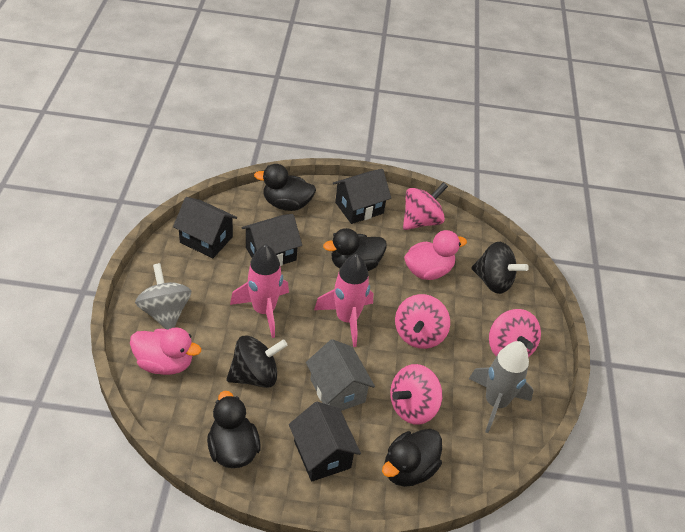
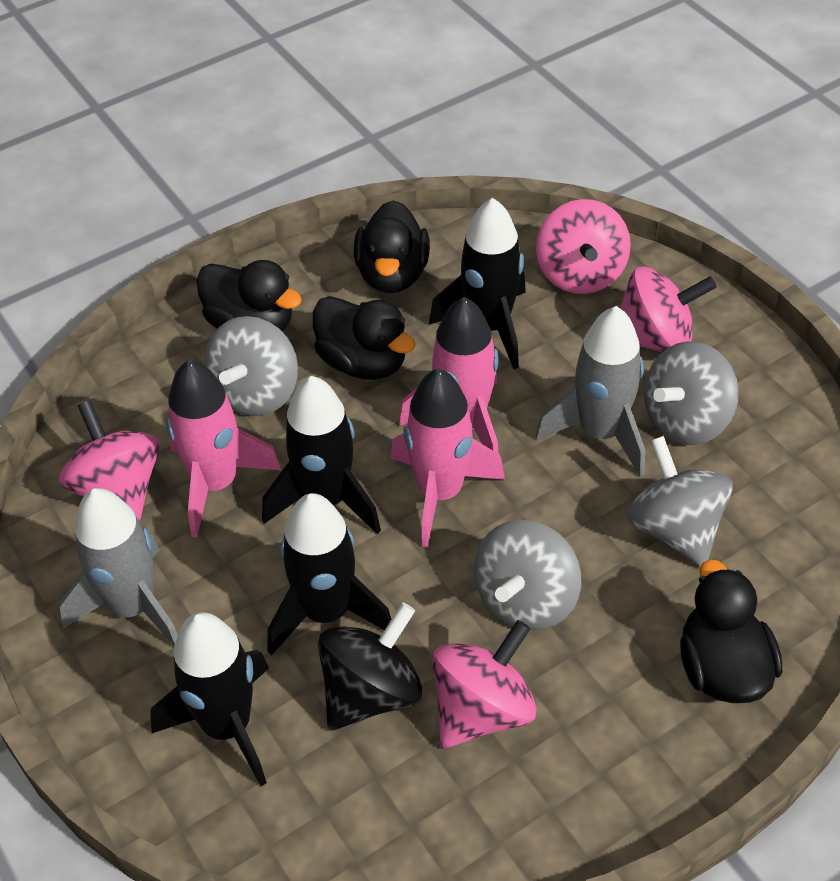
black house: 4 -> 0
black rocket: 0 -> 4
black spinning top: 2 -> 1
grey house: 1 -> 0
grey rocket: 1 -> 2
grey spinning top: 1 -> 4
pink duck: 2 -> 0
pink rocket: 2 -> 3

